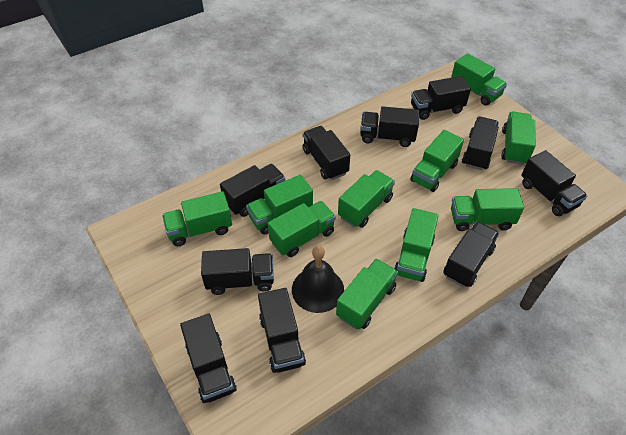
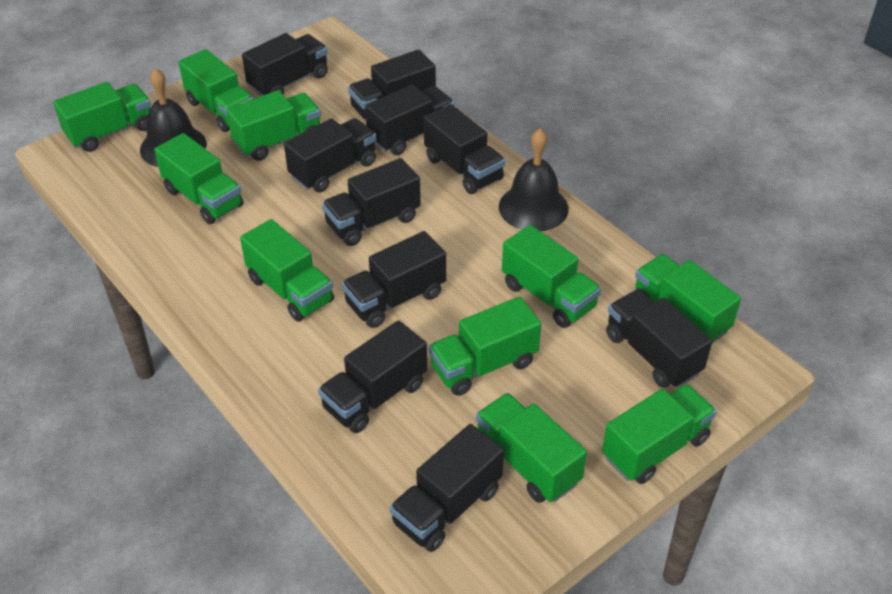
black bell: 1 -> 2

